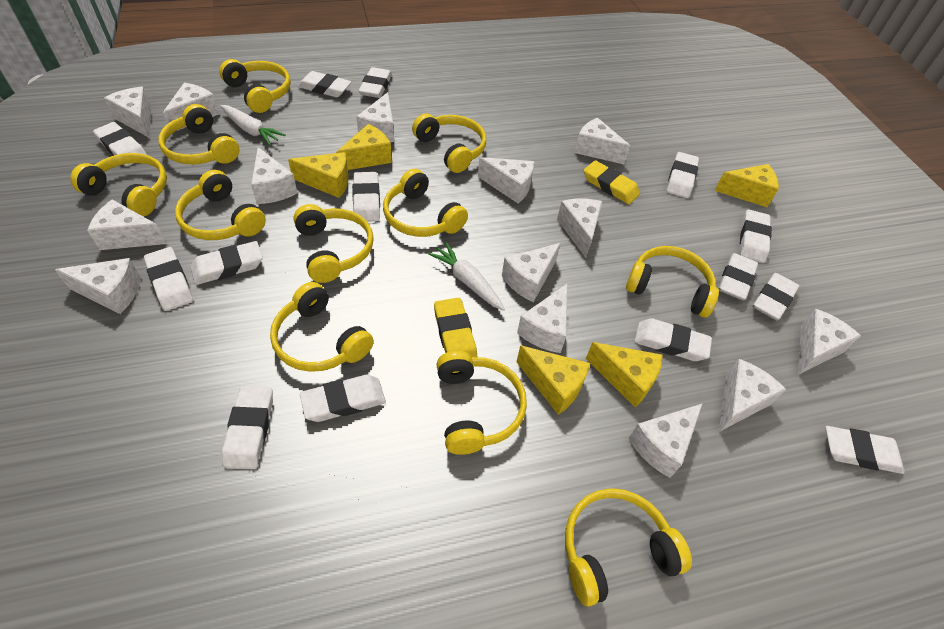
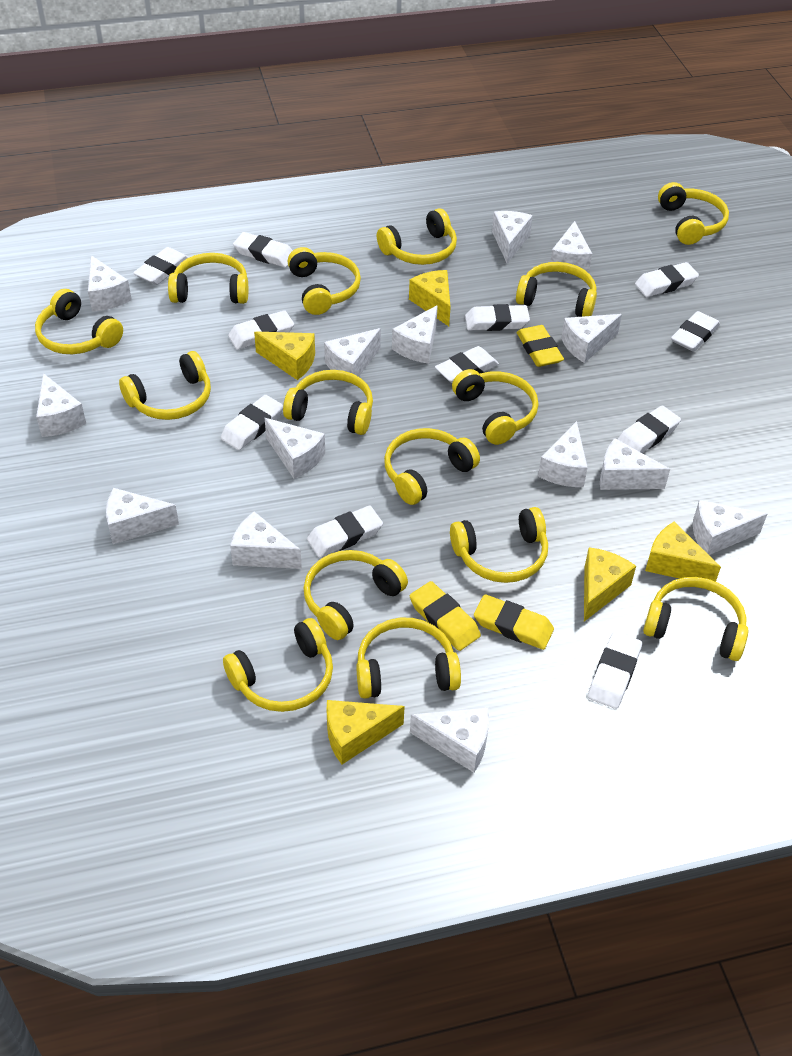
white carrot: 2 -> 0
white eraser: 14 -> 11
yellow eraser: 2 -> 3
yellow headphones: 11 -> 15

